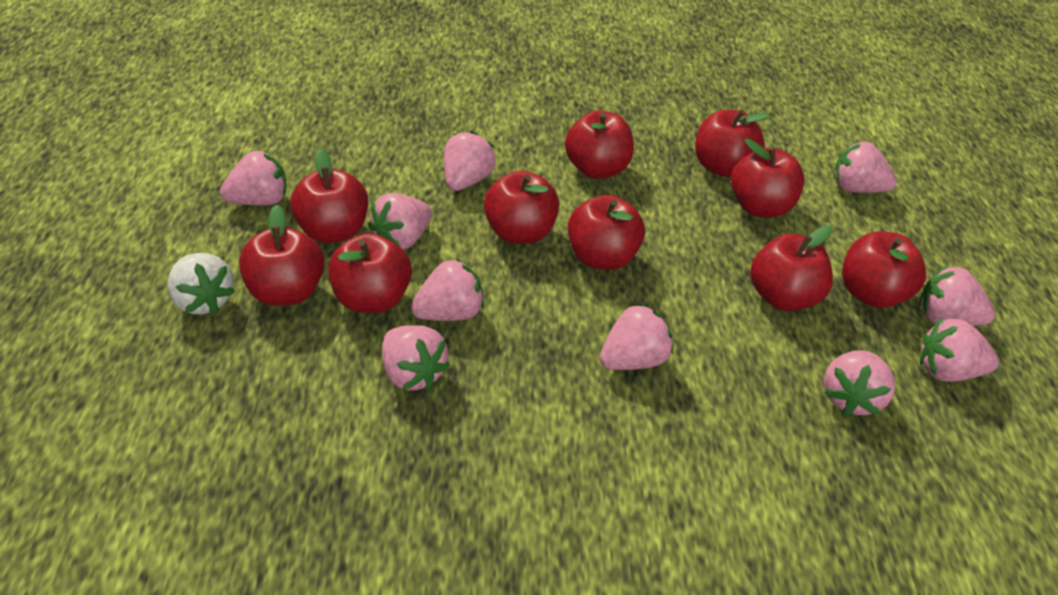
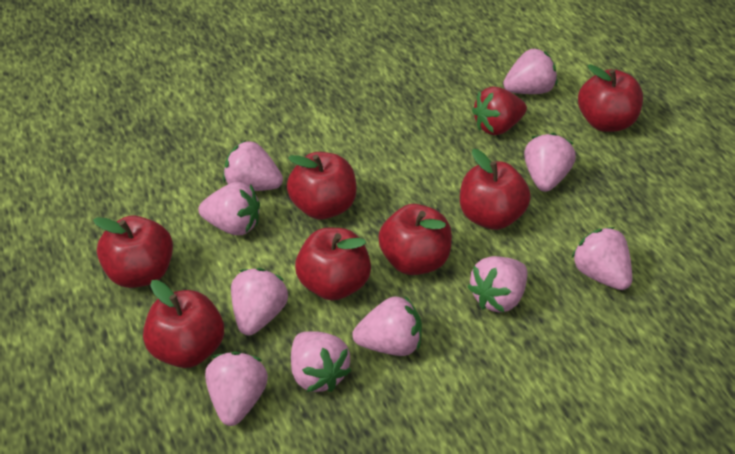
red apple: 10 -> 7
red strawberry: 0 -> 1
white strawberry: 1 -> 0

